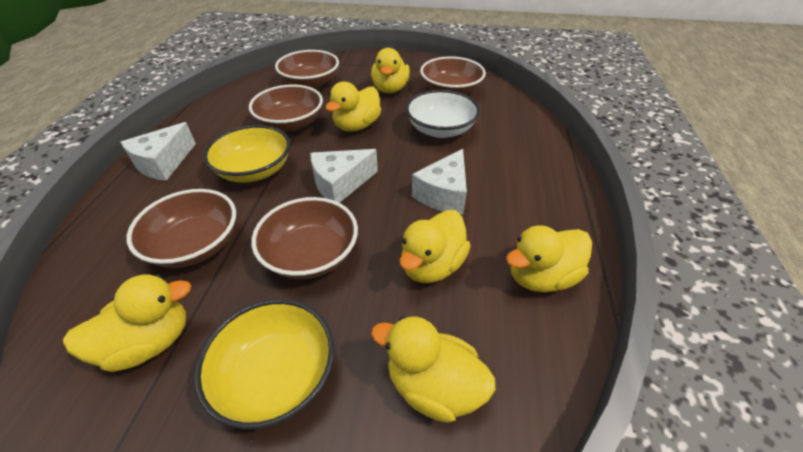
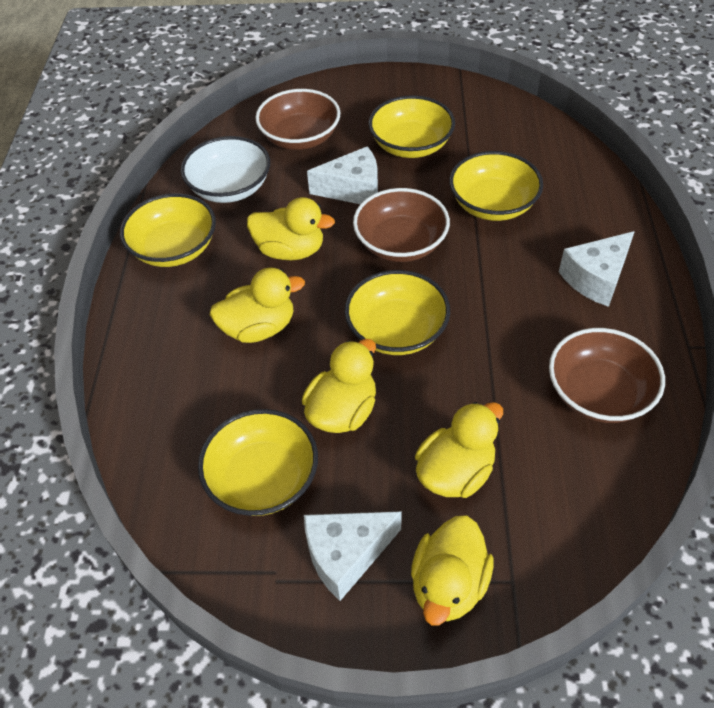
brown bowl: 5 -> 3
yellow bowl: 2 -> 5
yellow duck: 6 -> 5

